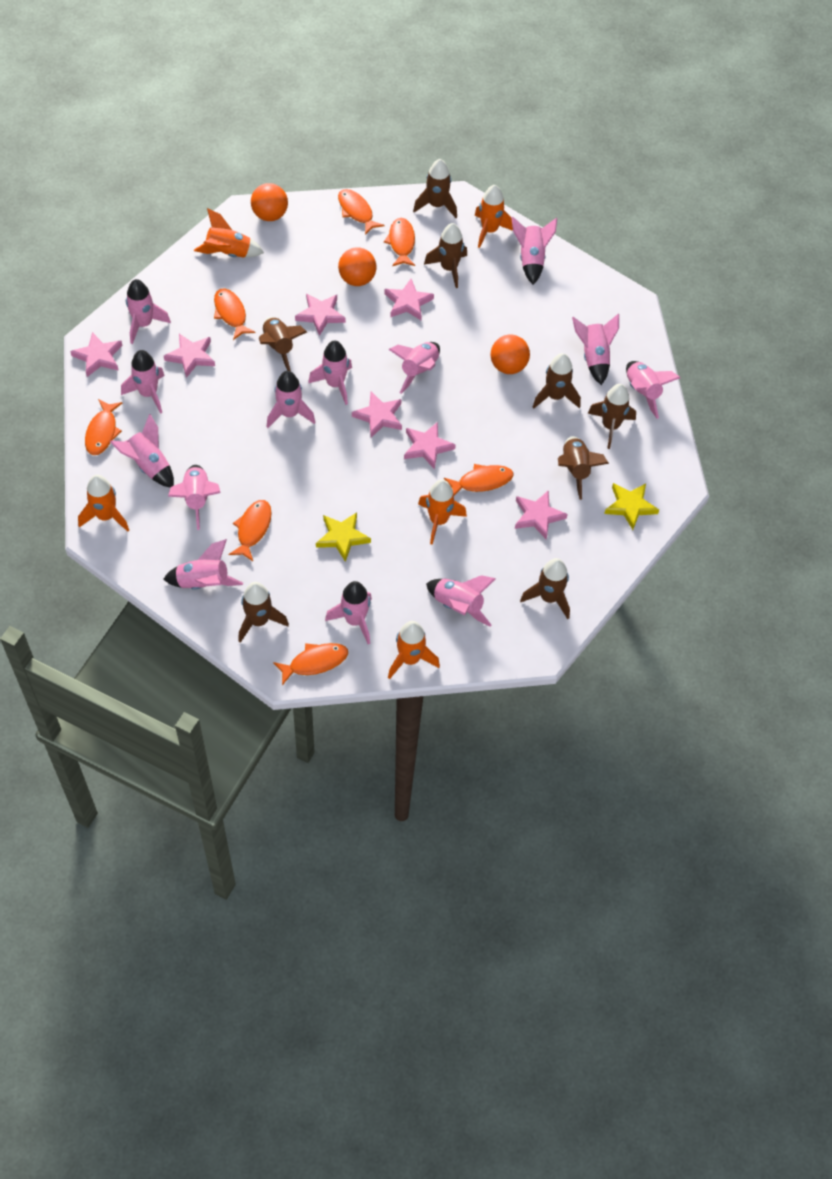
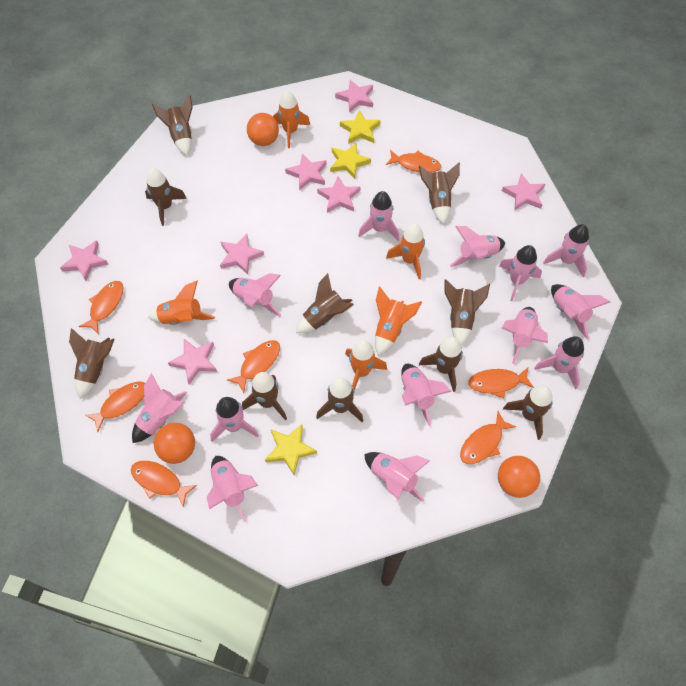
brown rocket: 8 -> 10
yellow star: 2 -> 3

